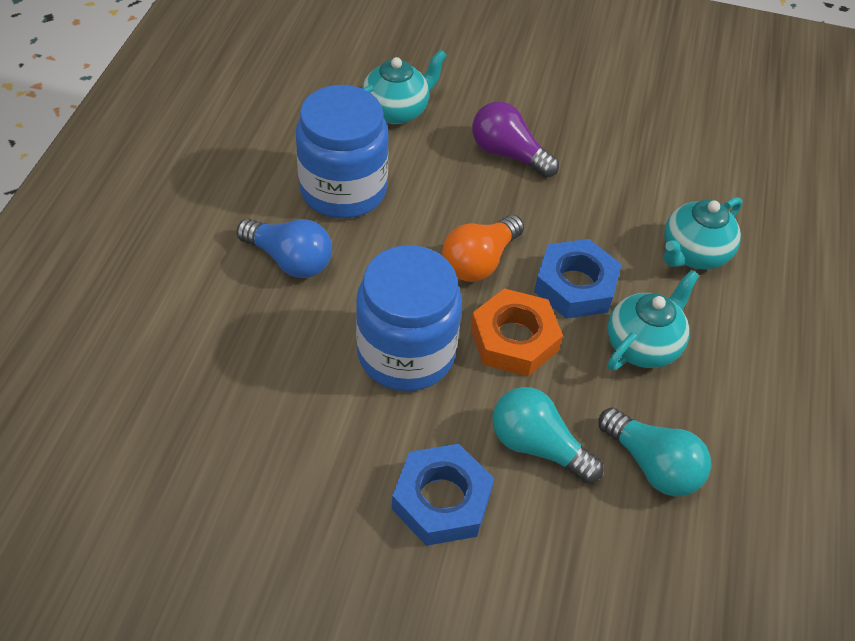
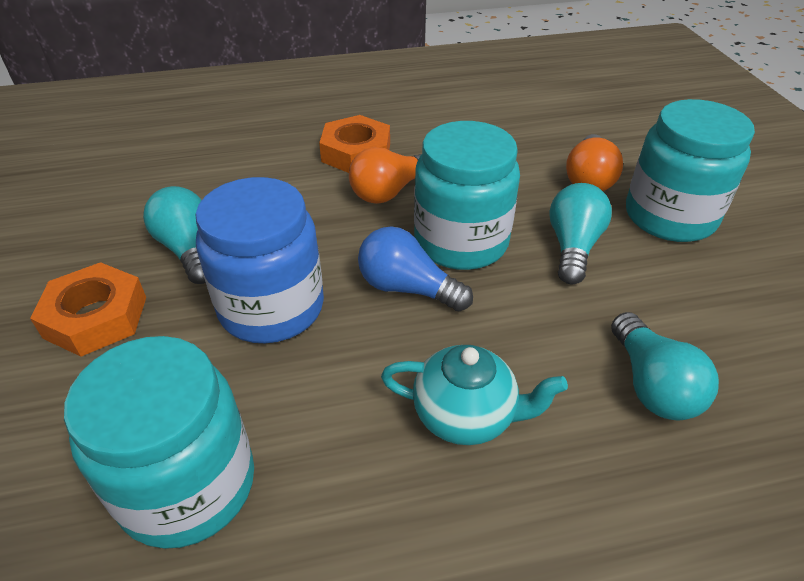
blue jar: 2 -> 1
blue nut: 2 -> 0
orange light bulb: 1 -> 2
orange nut: 1 -> 2
purple light bulb: 1 -> 0
turquoise jar: 0 -> 3
turquoise light bulb: 2 -> 3
turquoise teapot: 3 -> 1

